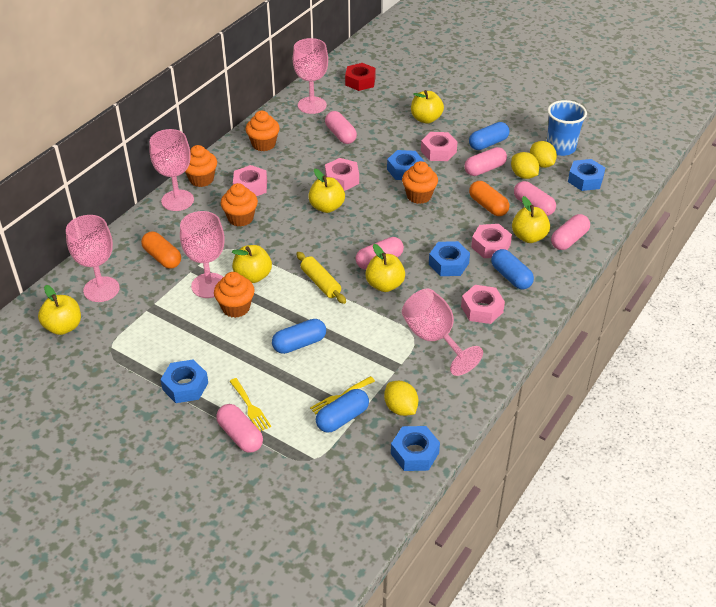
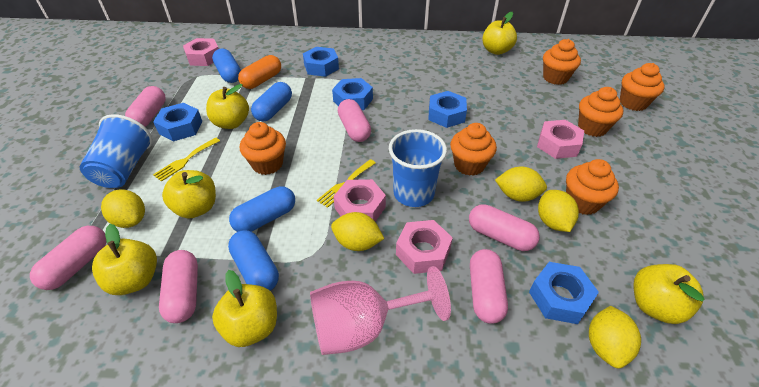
blue cup: 1 -> 2
orange capsule: 2 -> 1
orange cupcake: 5 -> 6
pink goblet: 5 -> 1
pink nut: 5 -> 4
red nut: 1 -> 0
yellow lemon: 3 -> 5
yellow rolling pin: 1 -> 0

